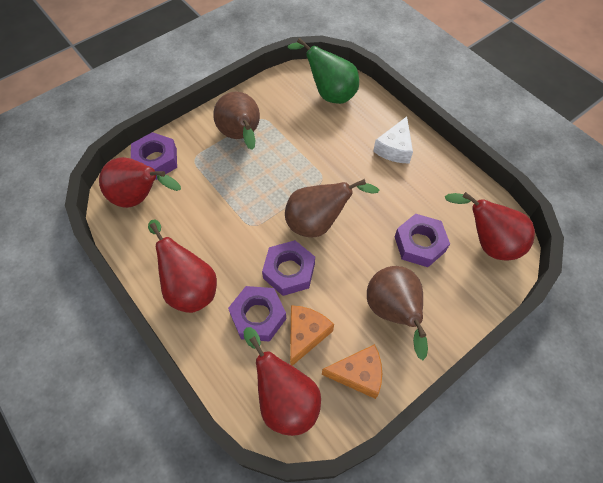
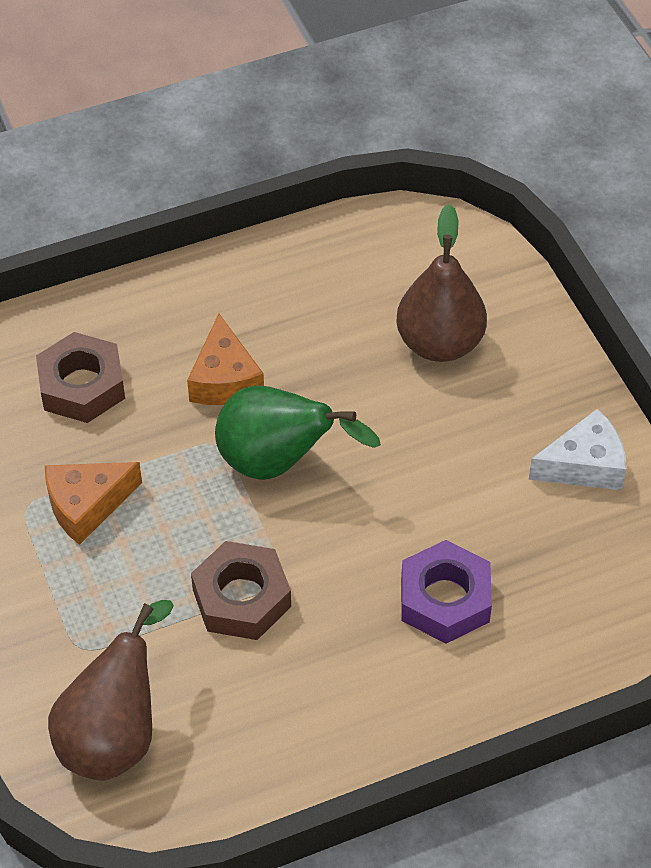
brown nut: 0 -> 2
brown pear: 3 -> 2
purple nut: 4 -> 1
red pear: 4 -> 0

